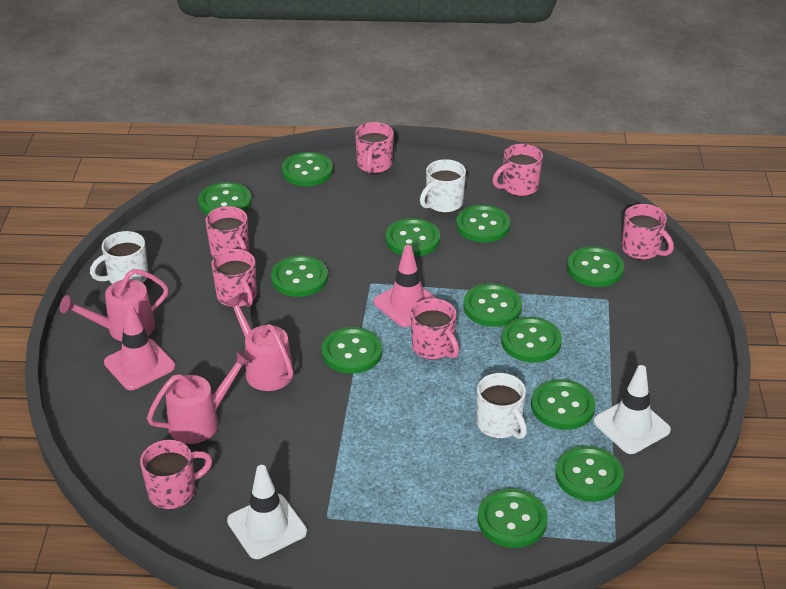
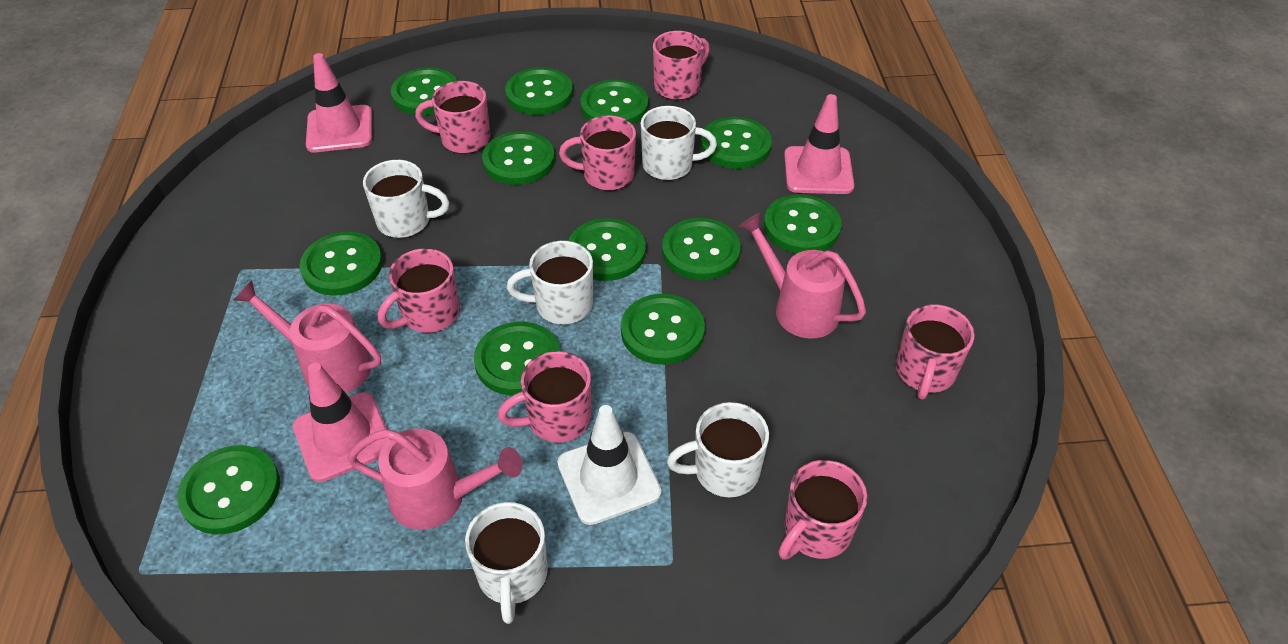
pink traffic cone: 2 -> 3
white mug: 3 -> 5
white traffic cone: 2 -> 1

